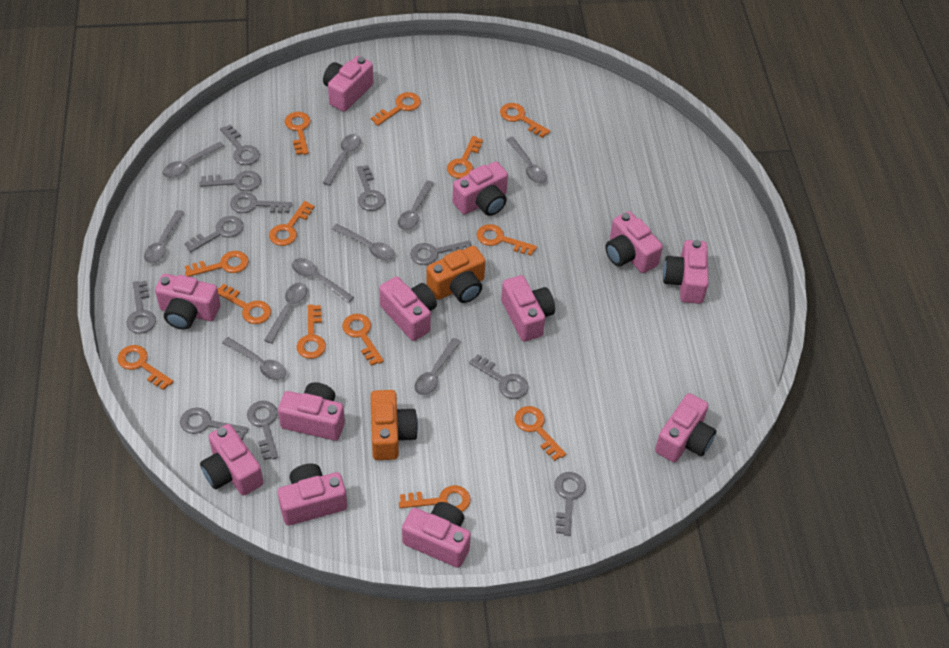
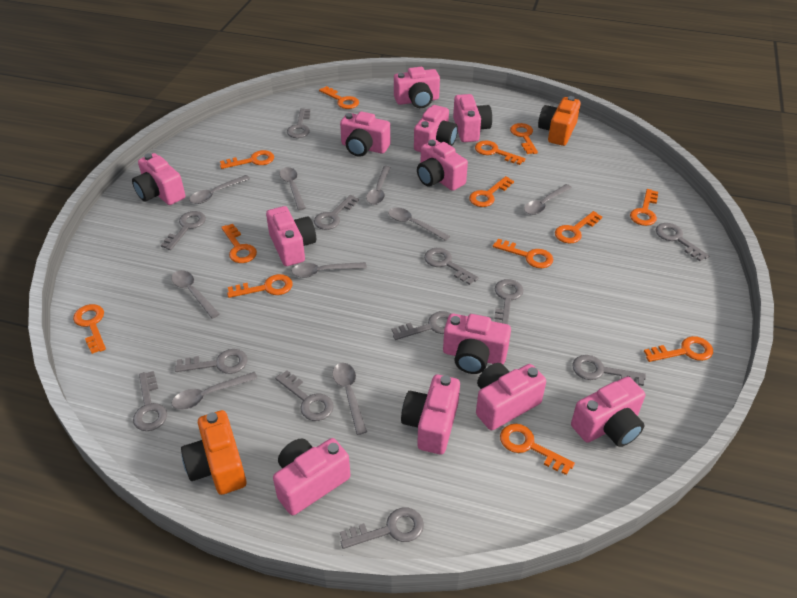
grey key: 11 -> 12
grey spoon: 10 -> 9

